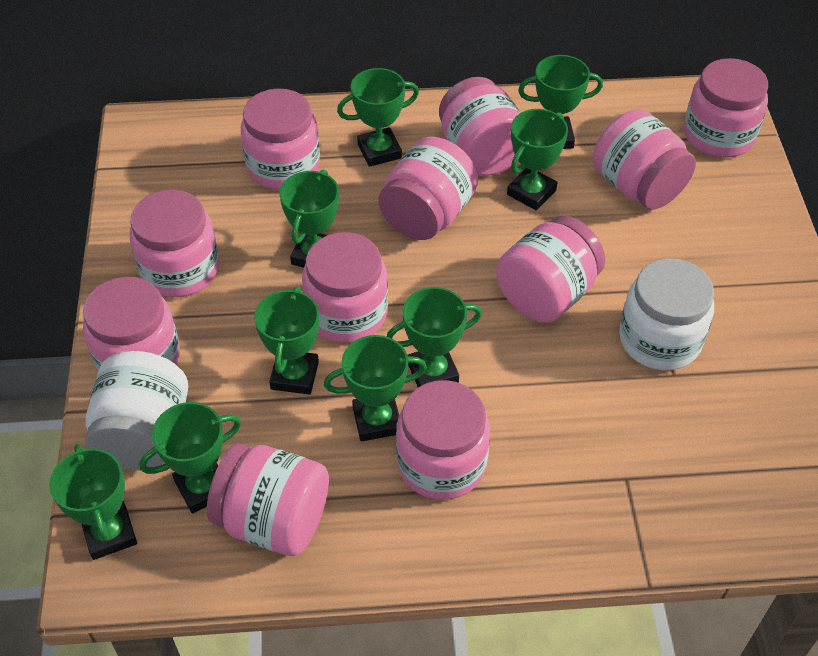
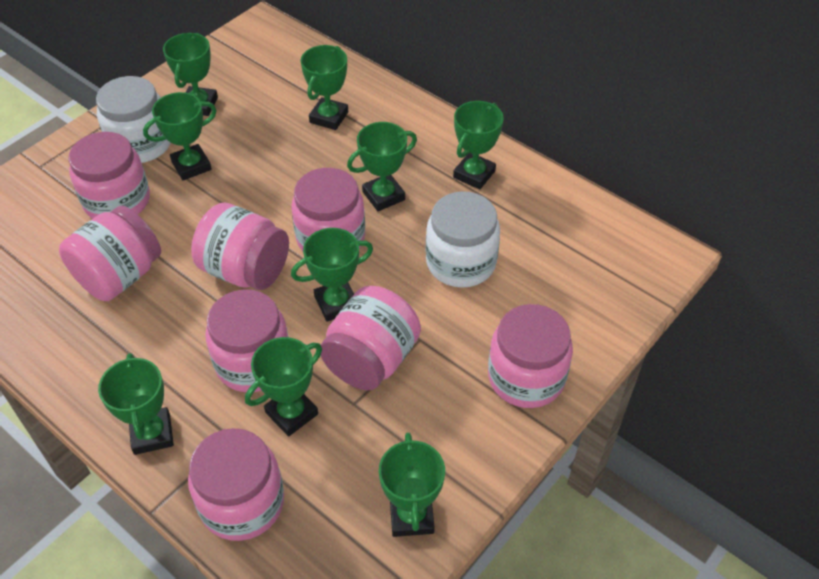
pink jar: 11 -> 8

